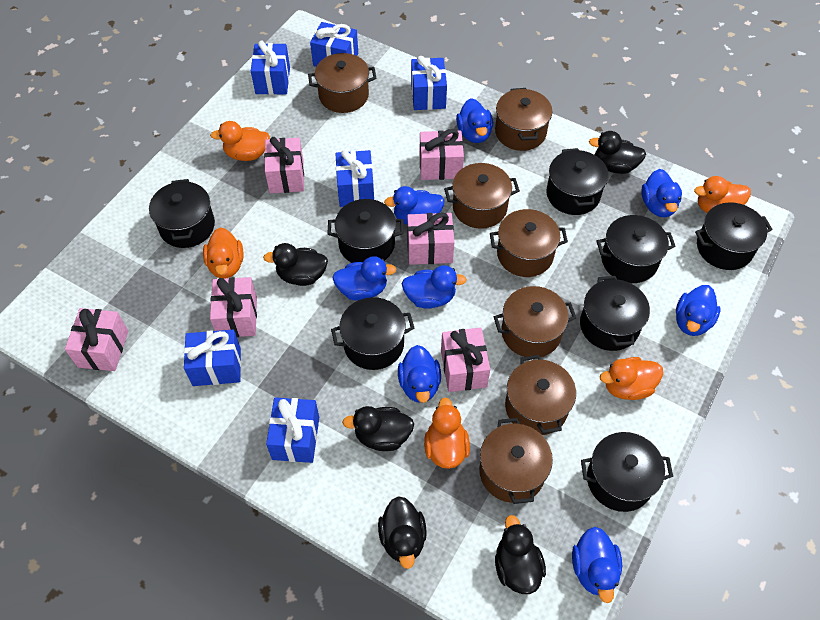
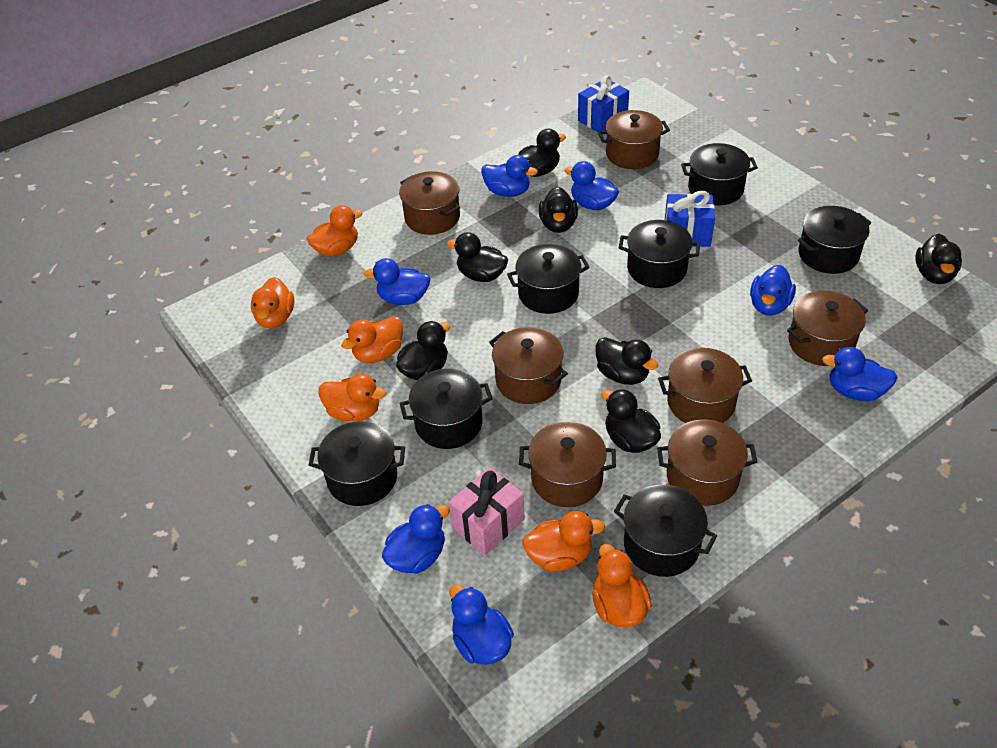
black duck: 5 -> 7
black pot: 8 -> 7
blue duck: 8 -> 7
blue gift: 6 -> 2
orange duck: 5 -> 6
pink gift: 6 -> 1

